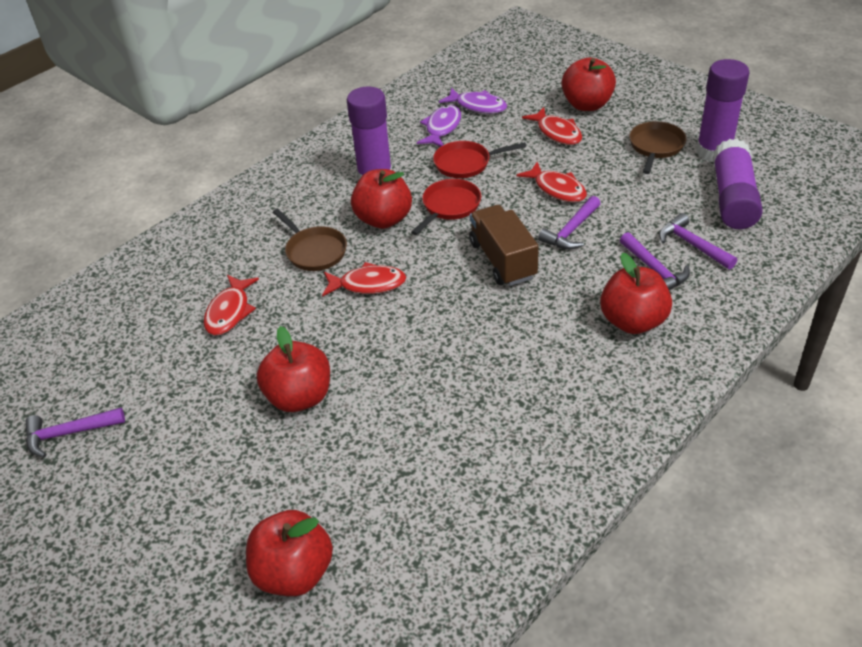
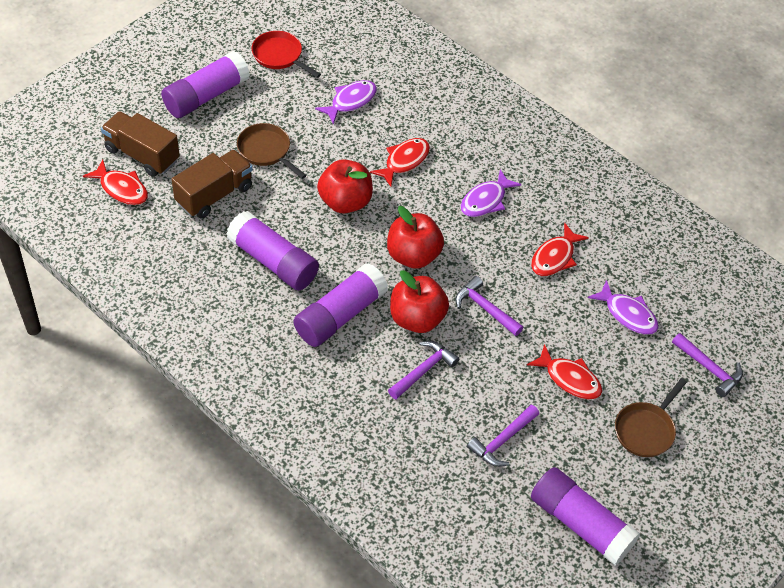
brown truck: 1 -> 2
purple fish: 2 -> 3
purple glue stick: 3 -> 4
red apple: 5 -> 3
red pan: 2 -> 1

